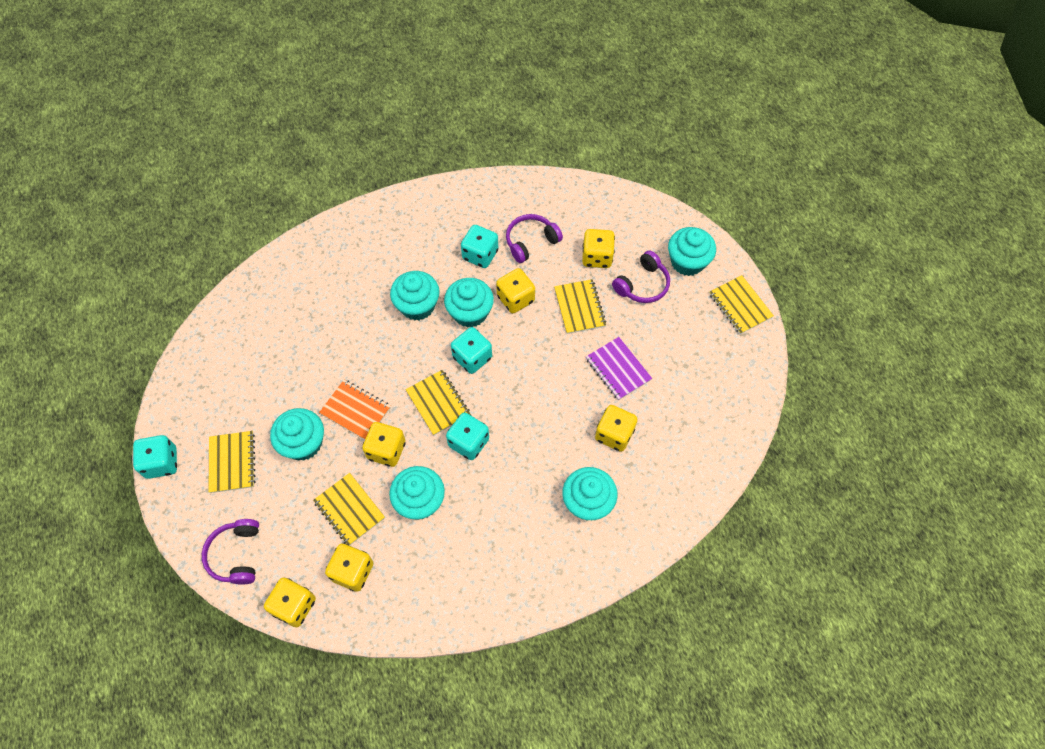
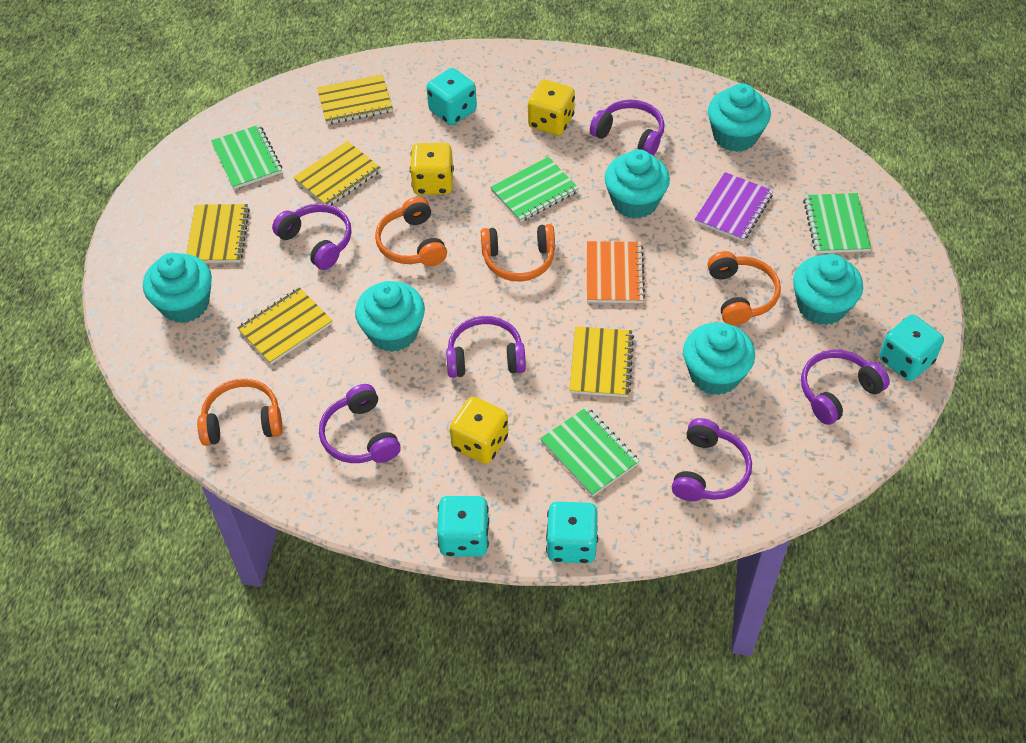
green notebook: 0 -> 4
orange headphones: 0 -> 4
purple headphones: 3 -> 6
yellow dice: 6 -> 3

